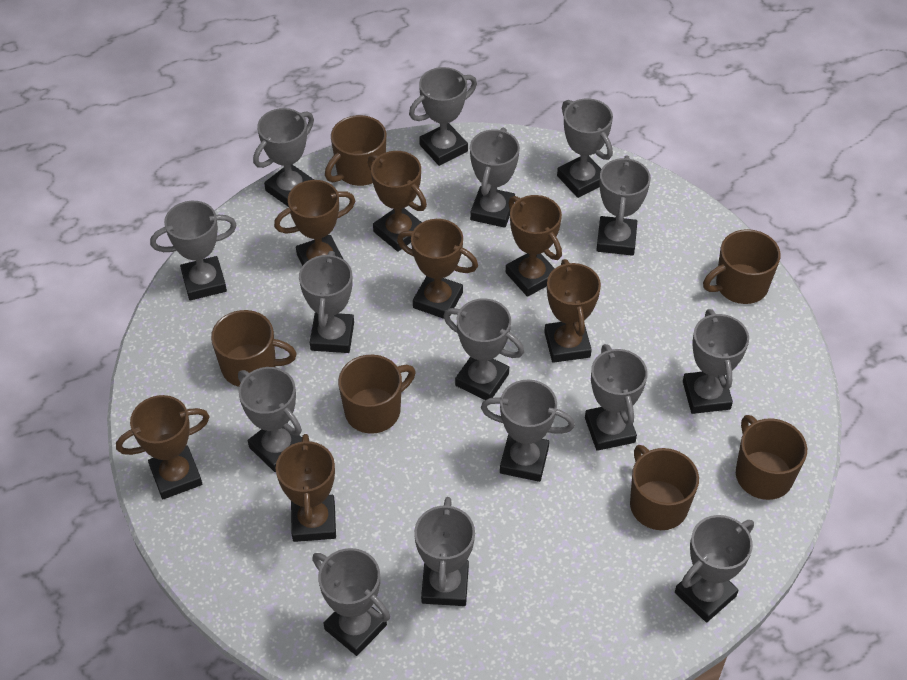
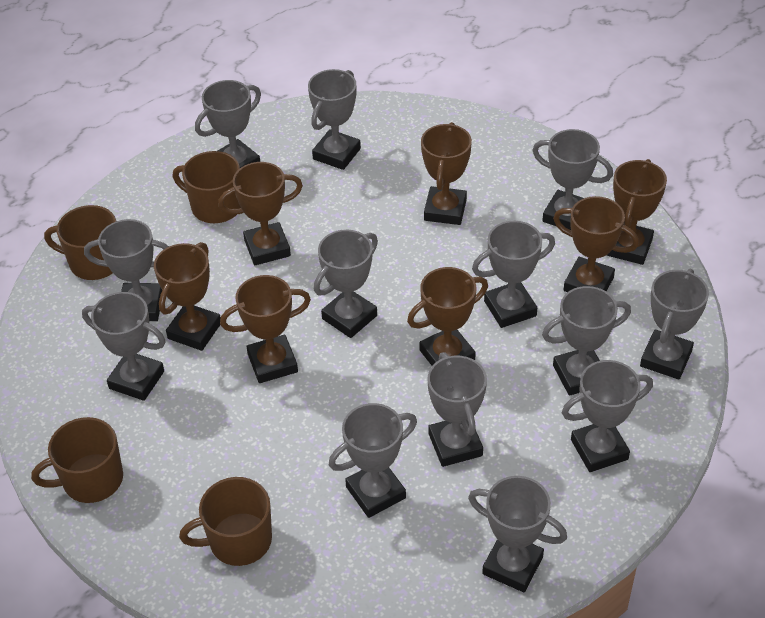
brown mug: 6 -> 4
grey trophy: 15 -> 13

